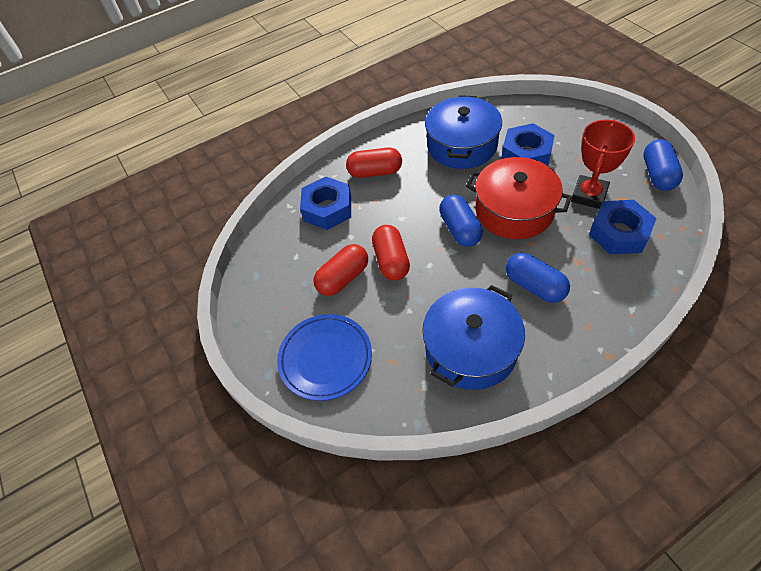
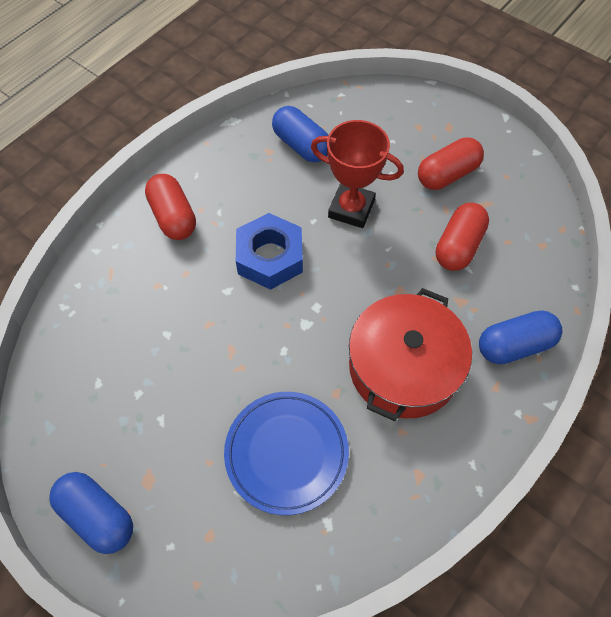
blue nut: 3 -> 1
blue pot: 2 -> 0

